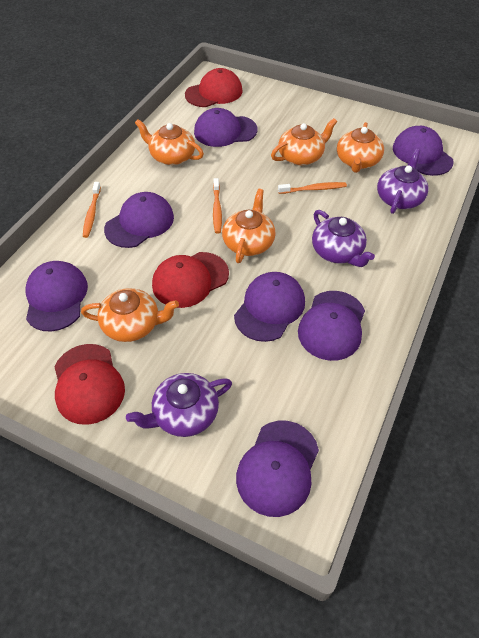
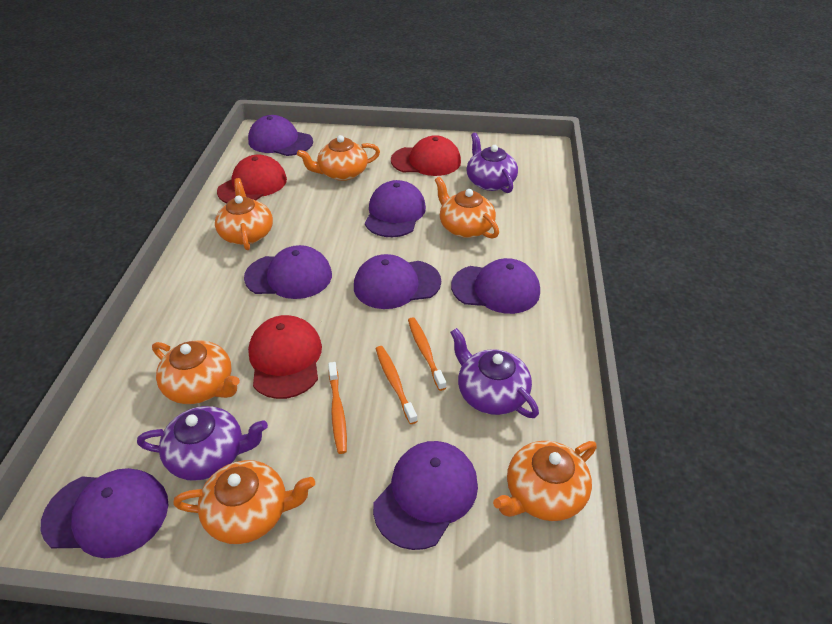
orange teapot: 5 -> 6

